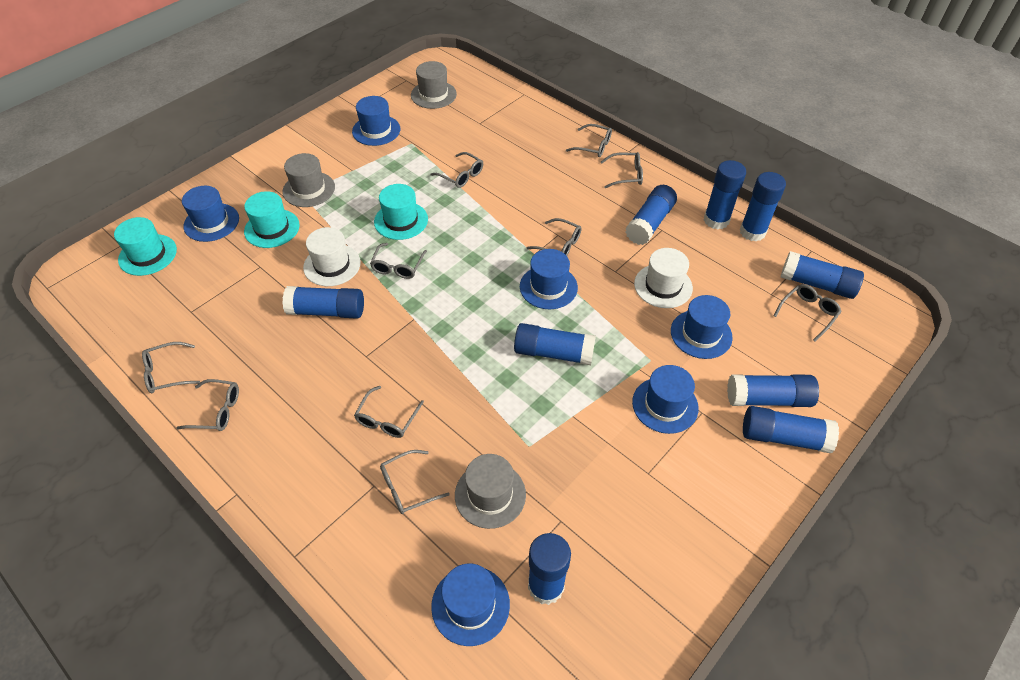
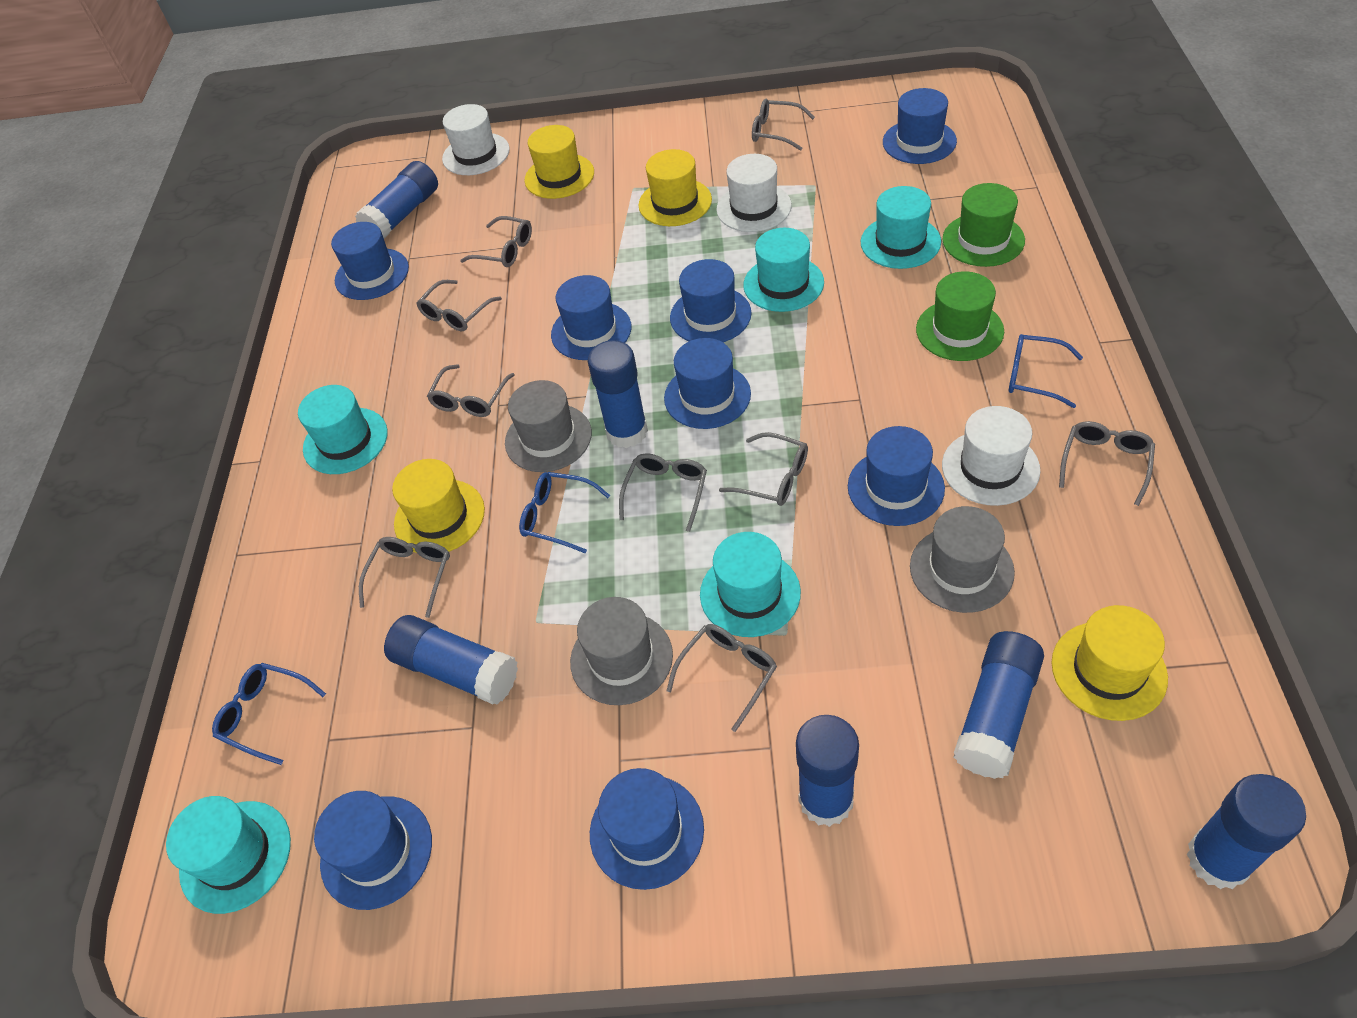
blue glasses: 0 -> 3
blue glue stick: 9 -> 6
blue hat: 6 -> 8
green hat: 0 -> 2
grey glasses: 10 -> 9
turquoise hat: 3 -> 5
white hat: 2 -> 3
yellow hat: 0 -> 4

